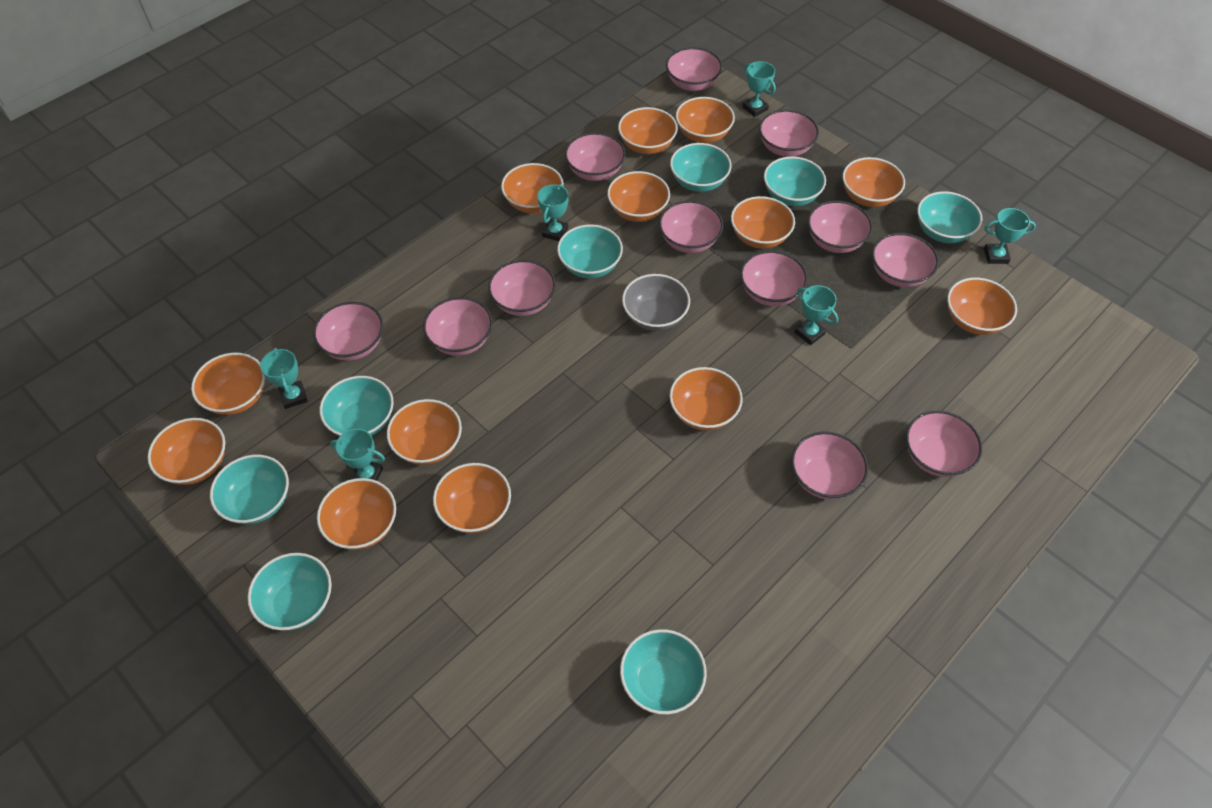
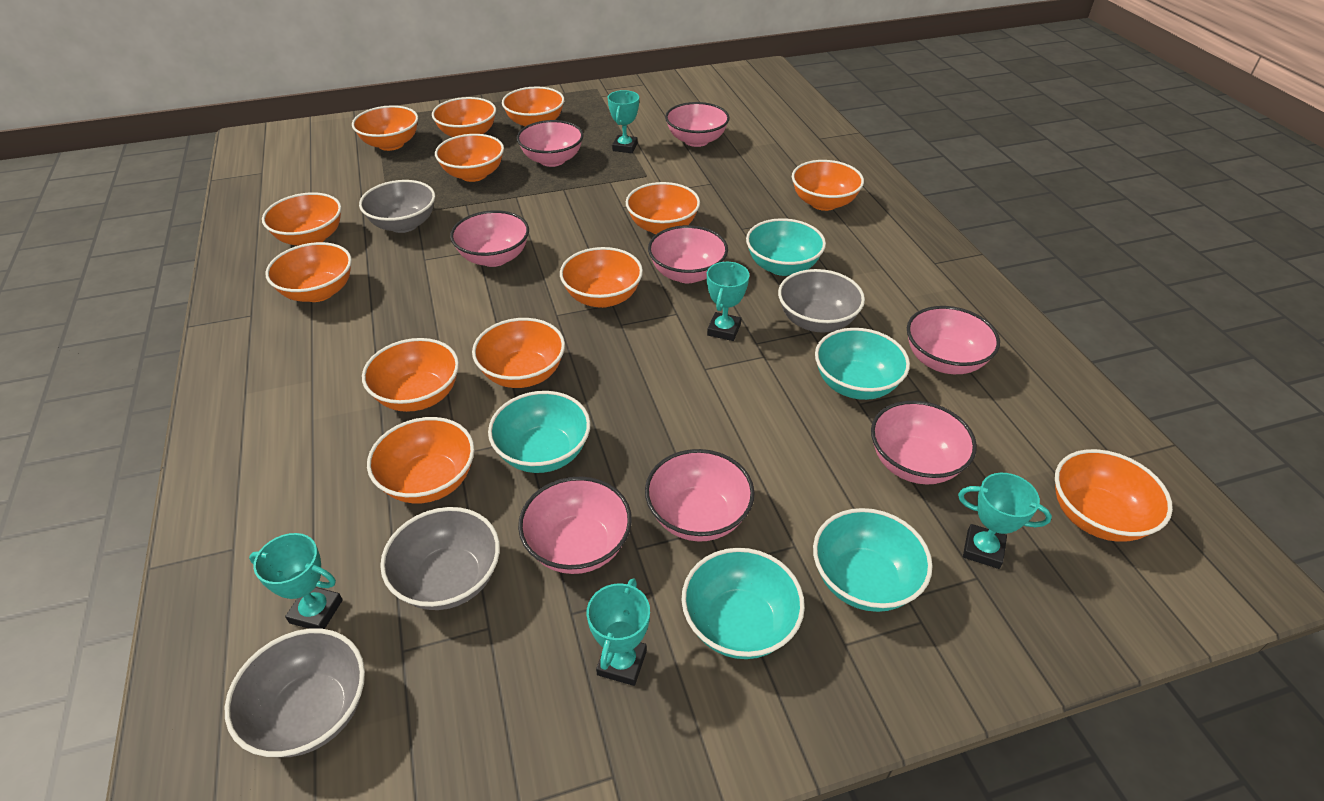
grey bowl: 1 -> 4
pink bowl: 12 -> 8
turquoise bowl: 8 -> 5
turquoise trophy: 6 -> 5

